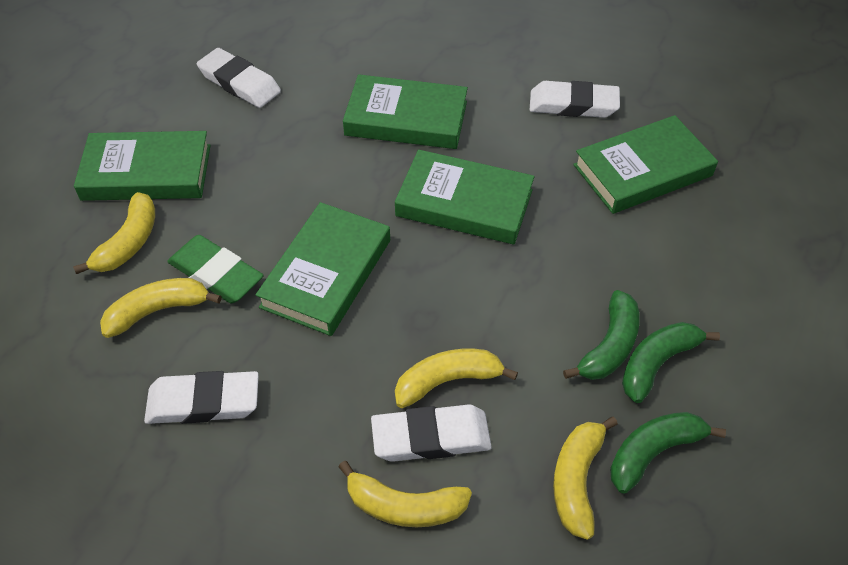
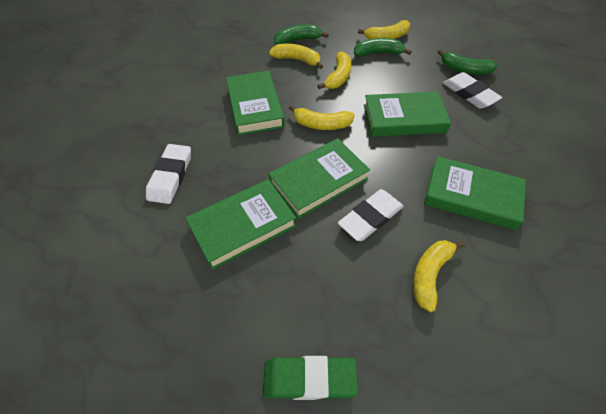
white eraser: 4 -> 3

